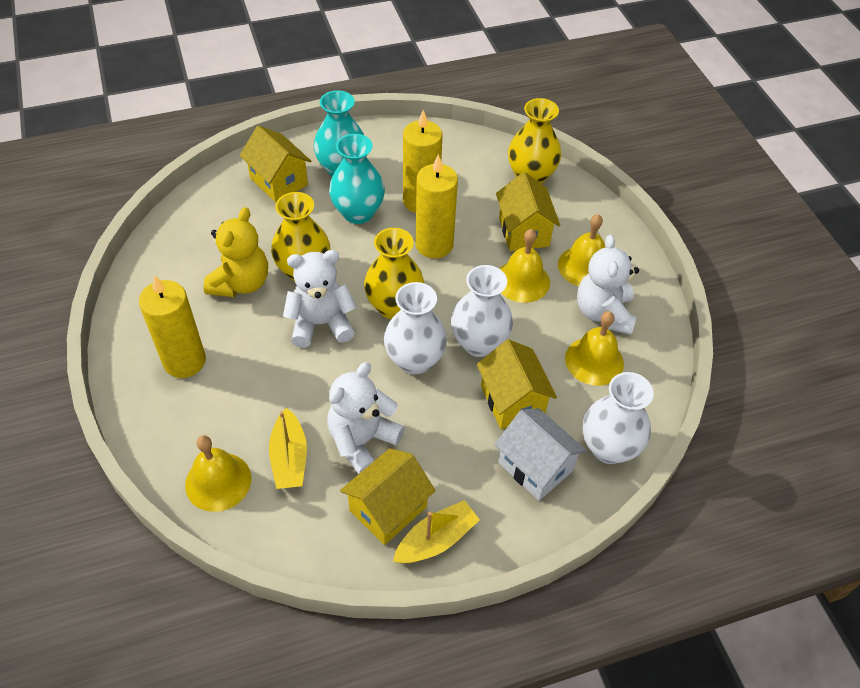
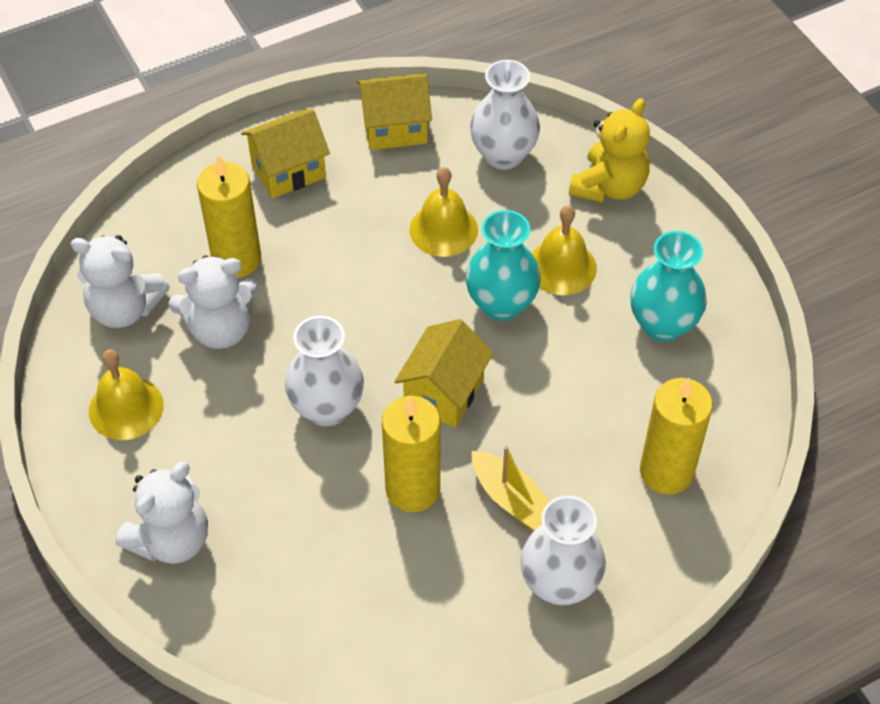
white house: 1 -> 0
yellow bell: 4 -> 3
yellow boat: 2 -> 1
yellow house: 4 -> 3
yellow vase: 3 -> 0

